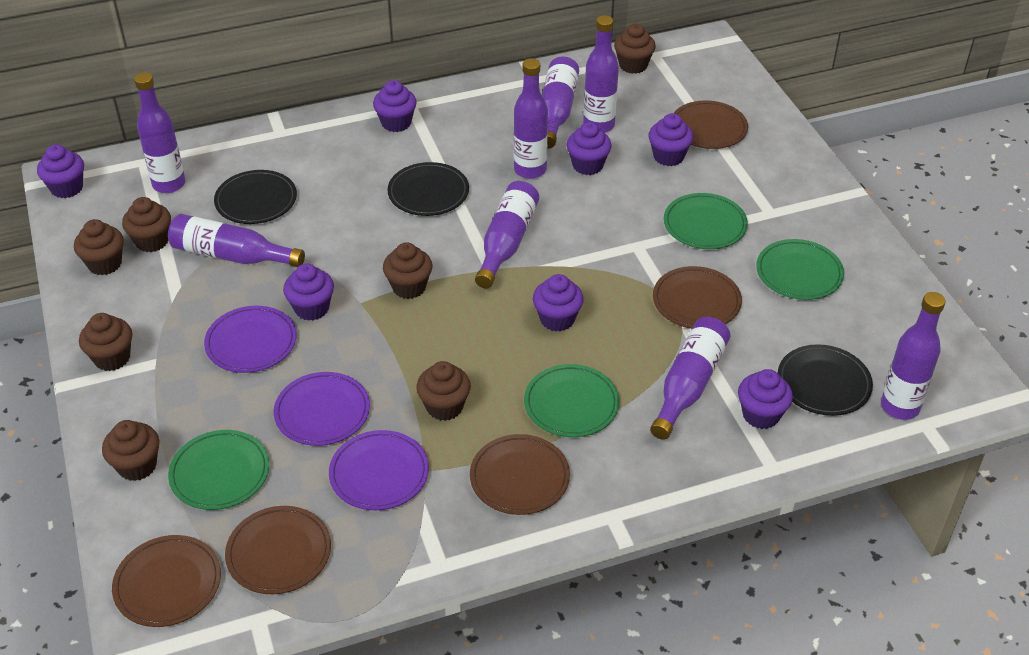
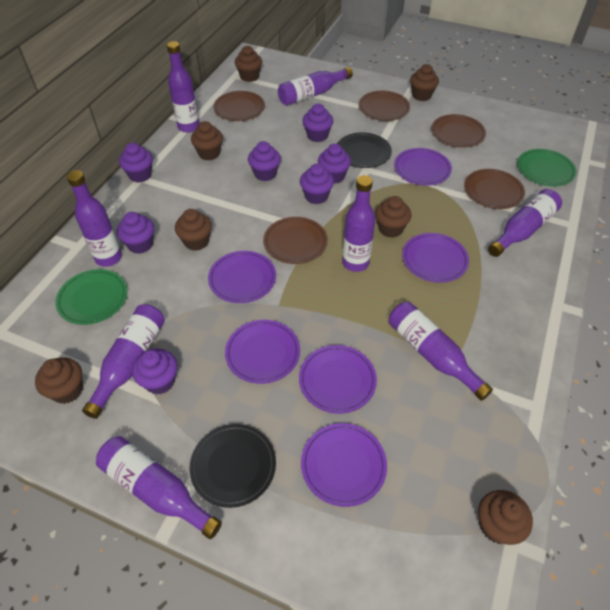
black plate: 3 -> 2
green plate: 4 -> 2
purple plate: 3 -> 6

